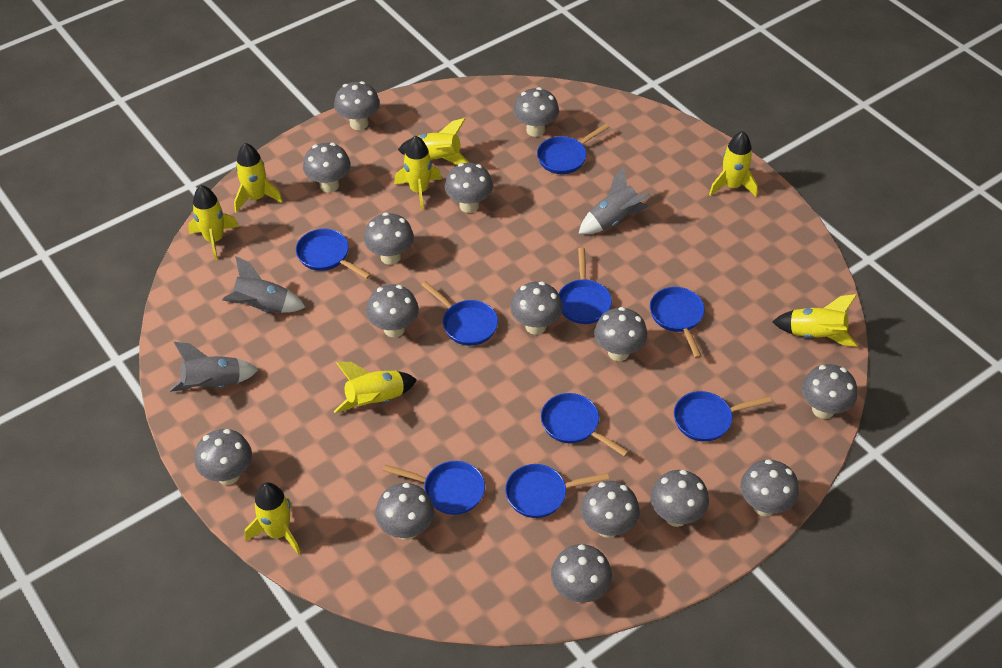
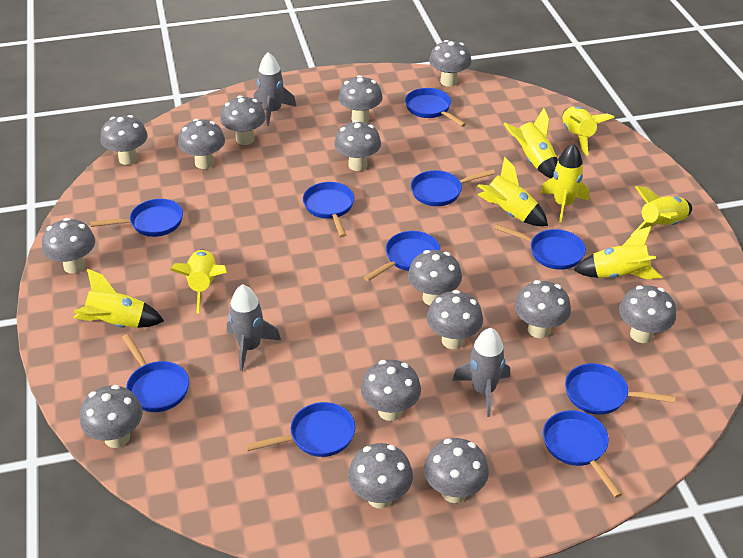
blue pan: 9 -> 10

